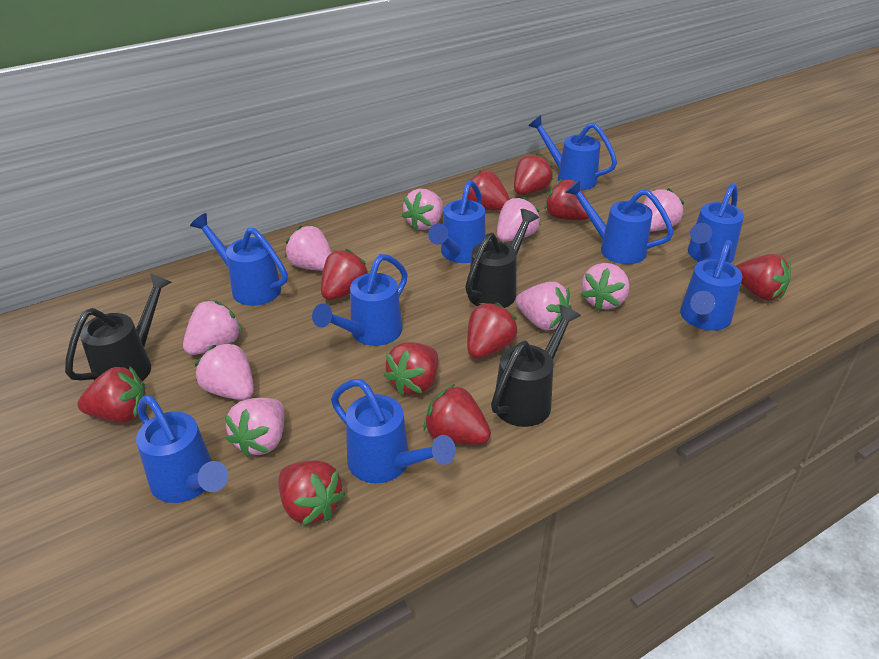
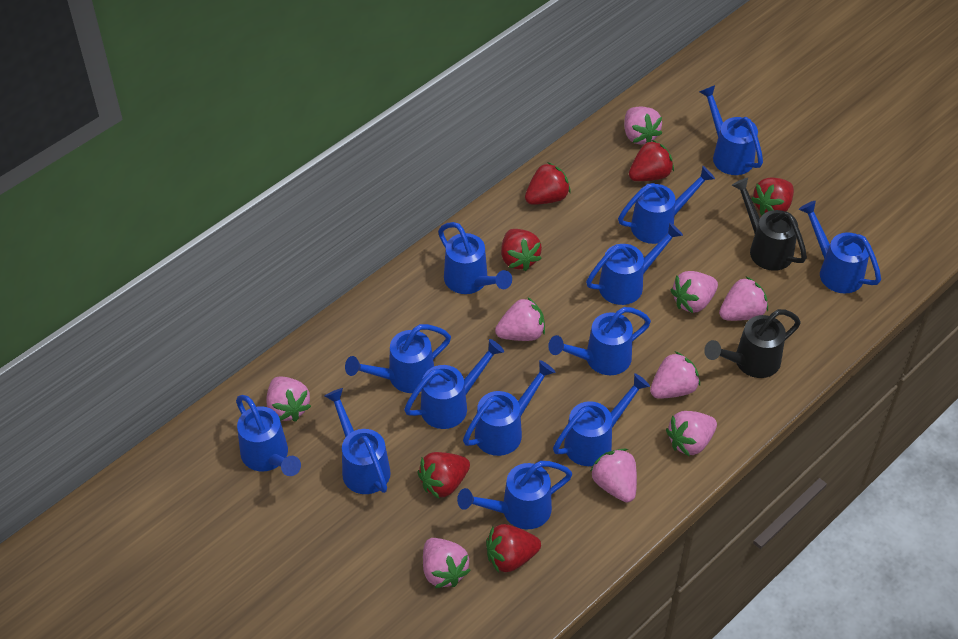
black watering can: 3 -> 2
blue watering can: 9 -> 13
red strawberry: 10 -> 6

